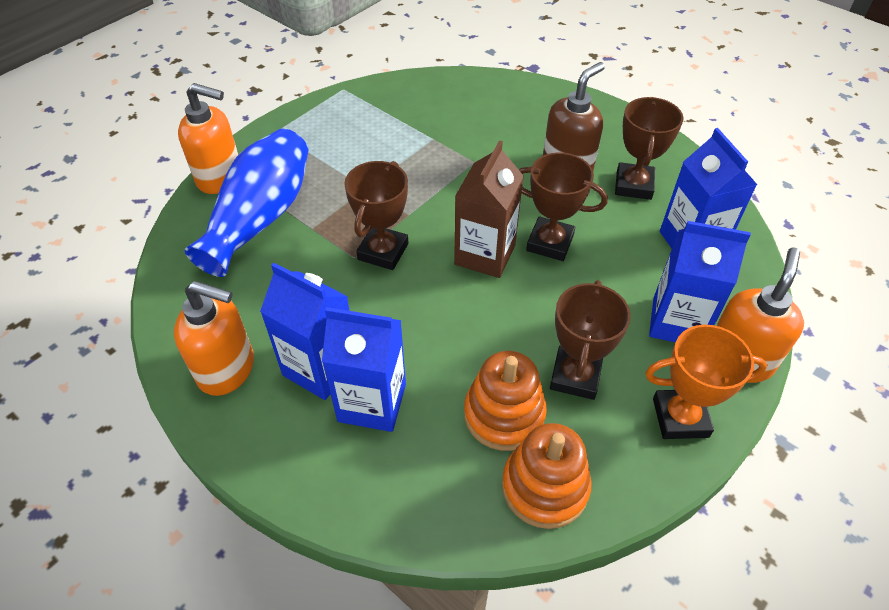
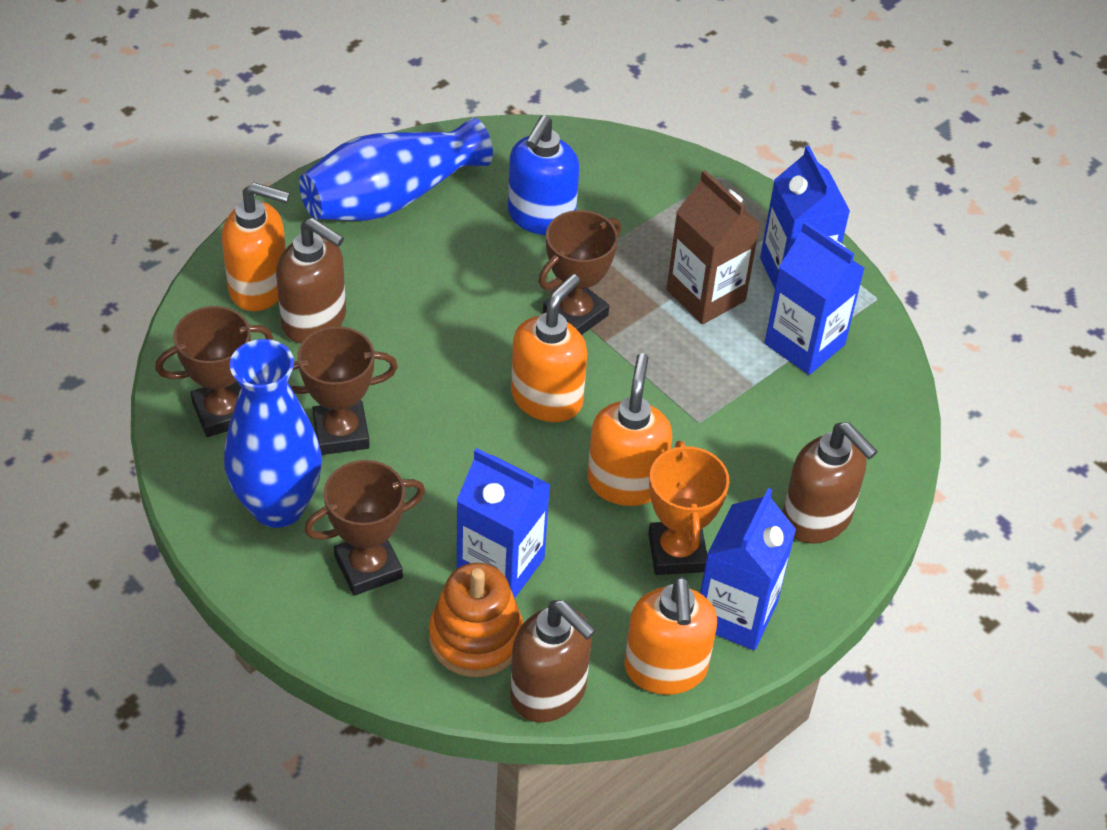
blue soap dispenser: 0 -> 1
blue vase: 1 -> 2
brown soap dispenser: 1 -> 3
orange soap dispenser: 3 -> 4
orange stacking toy: 2 -> 1

